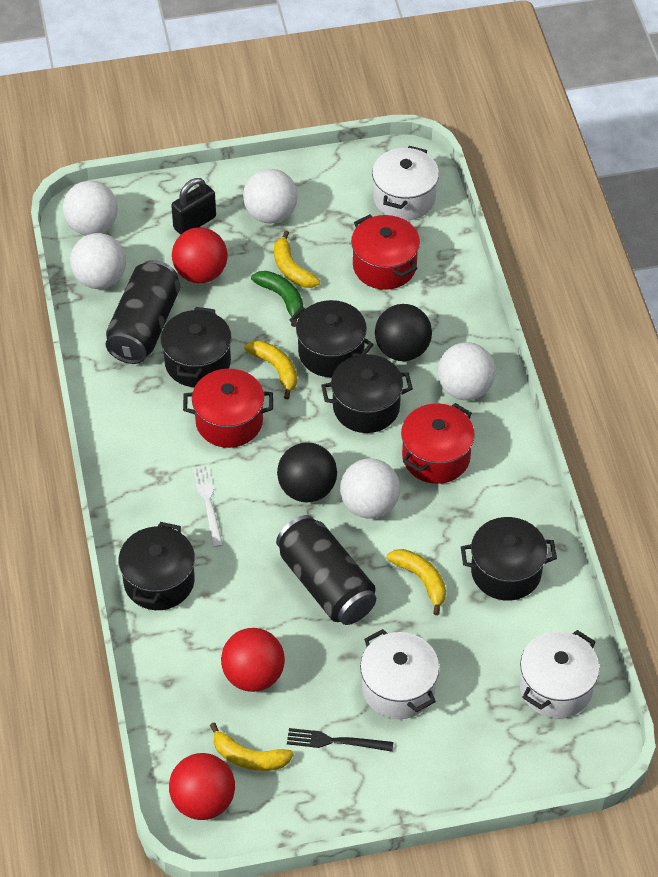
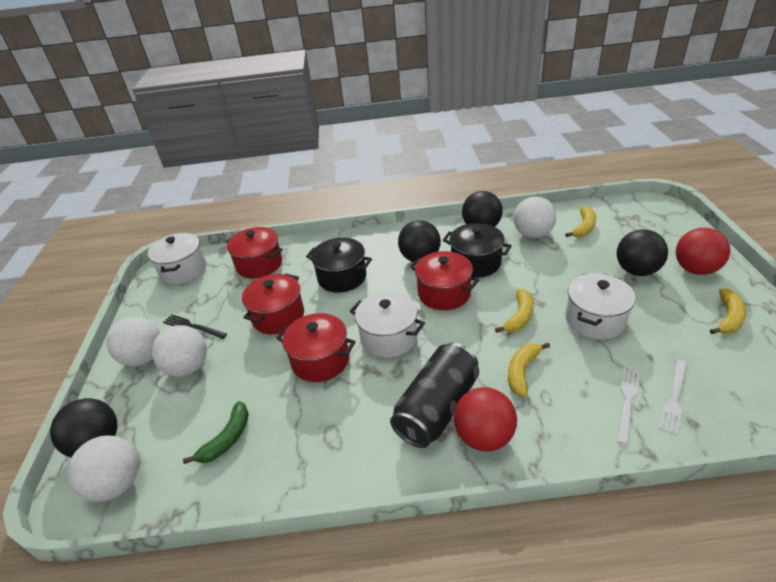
black ball: 2 -> 4
black can: 2 -> 1
black padlock: 1 -> 0
black pot: 5 -> 2
red ball: 3 -> 2
red pot: 3 -> 4
white ball: 5 -> 4
white fork: 1 -> 2

